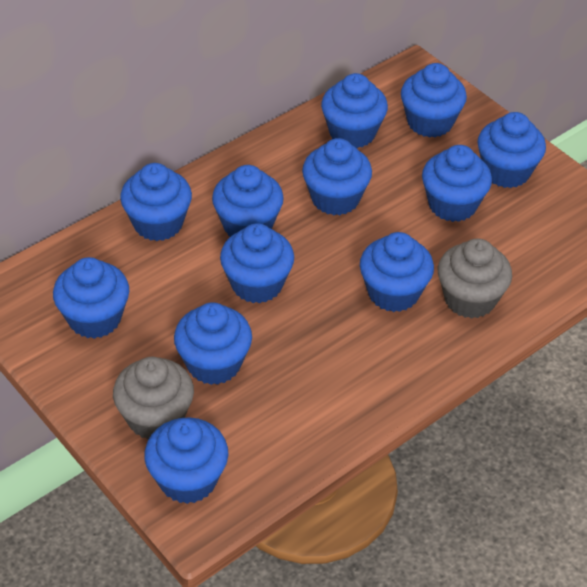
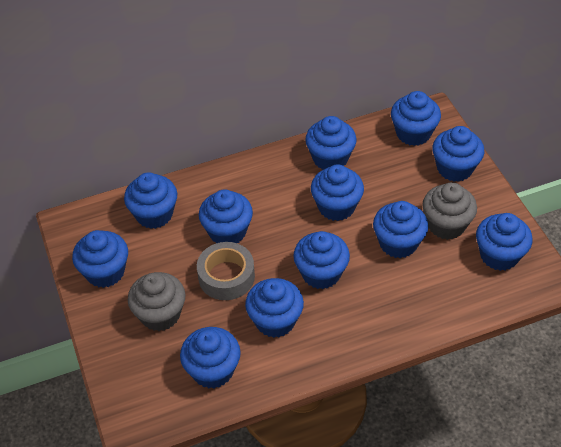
grey tape: 0 -> 1

